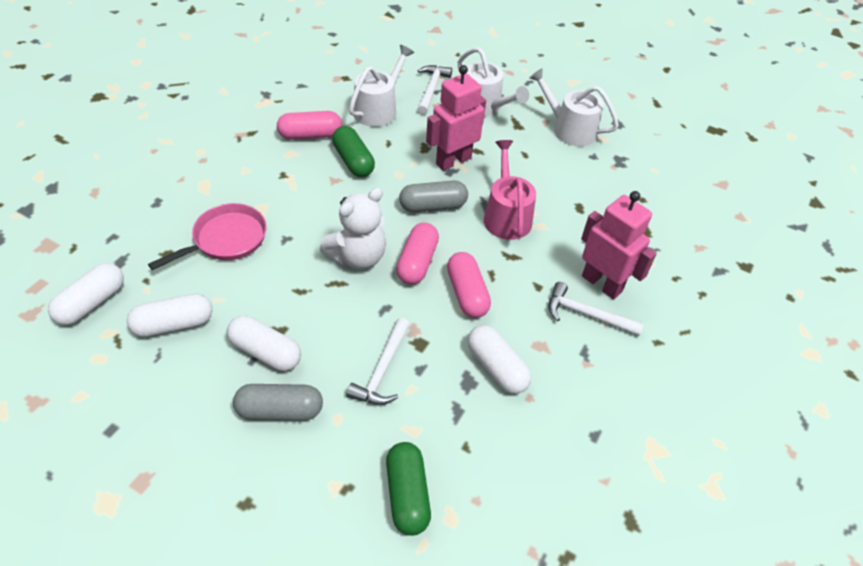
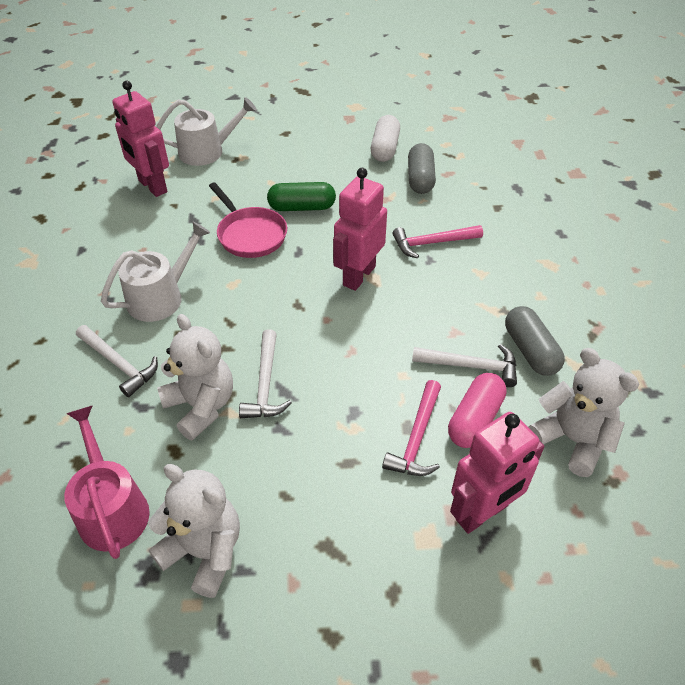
green capsule: 2 -> 1
pink capsule: 3 -> 1
pink hammer: 0 -> 2
pink robot: 2 -> 3
white capsule: 4 -> 1
white teddy bear: 1 -> 3
white watering can: 3 -> 2

